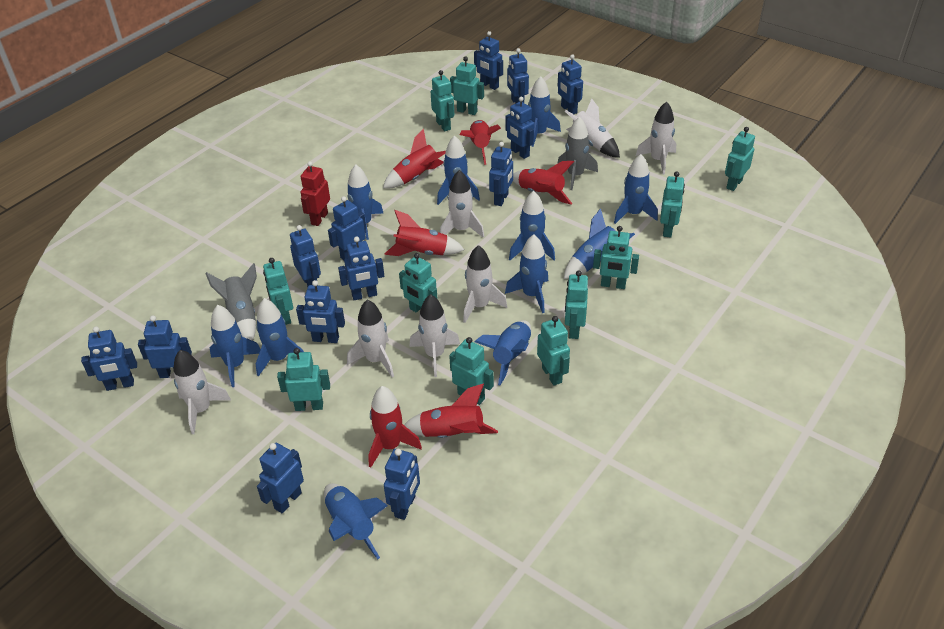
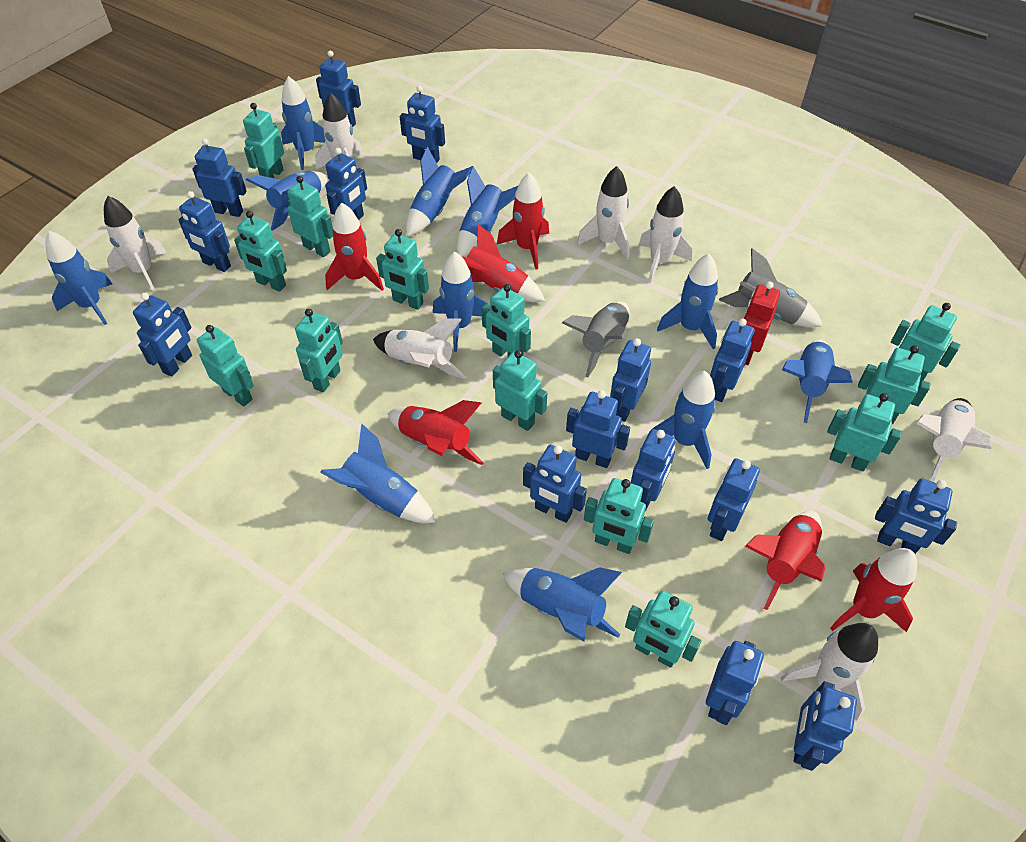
blue robot: 13 -> 15
turquoise robot: 11 -> 13

